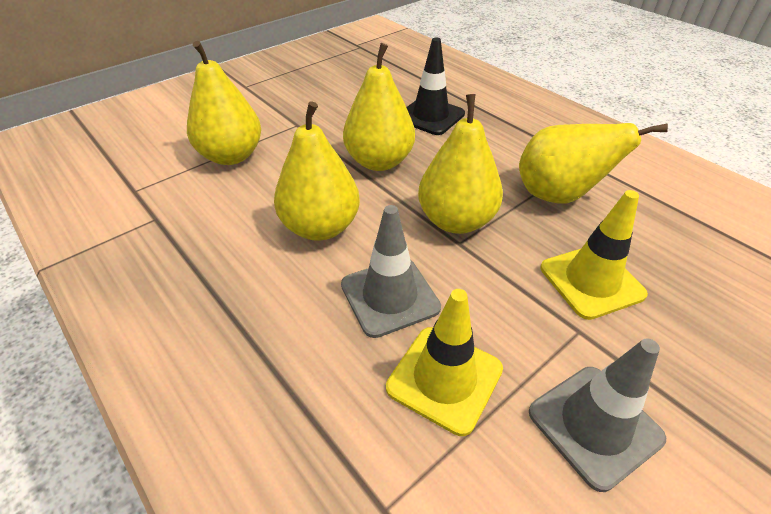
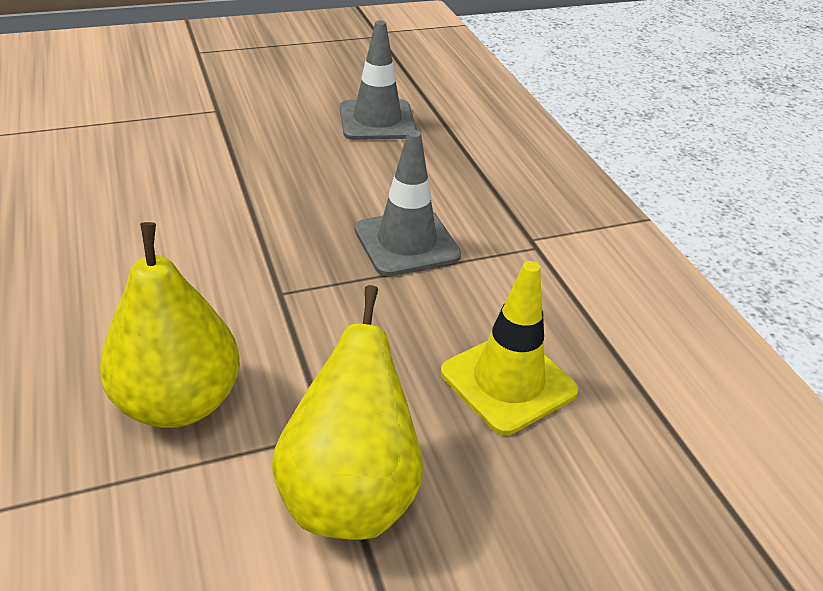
black traffic cone: 1 -> 0
yellow pear: 5 -> 2
yellow traffic cone: 2 -> 1

